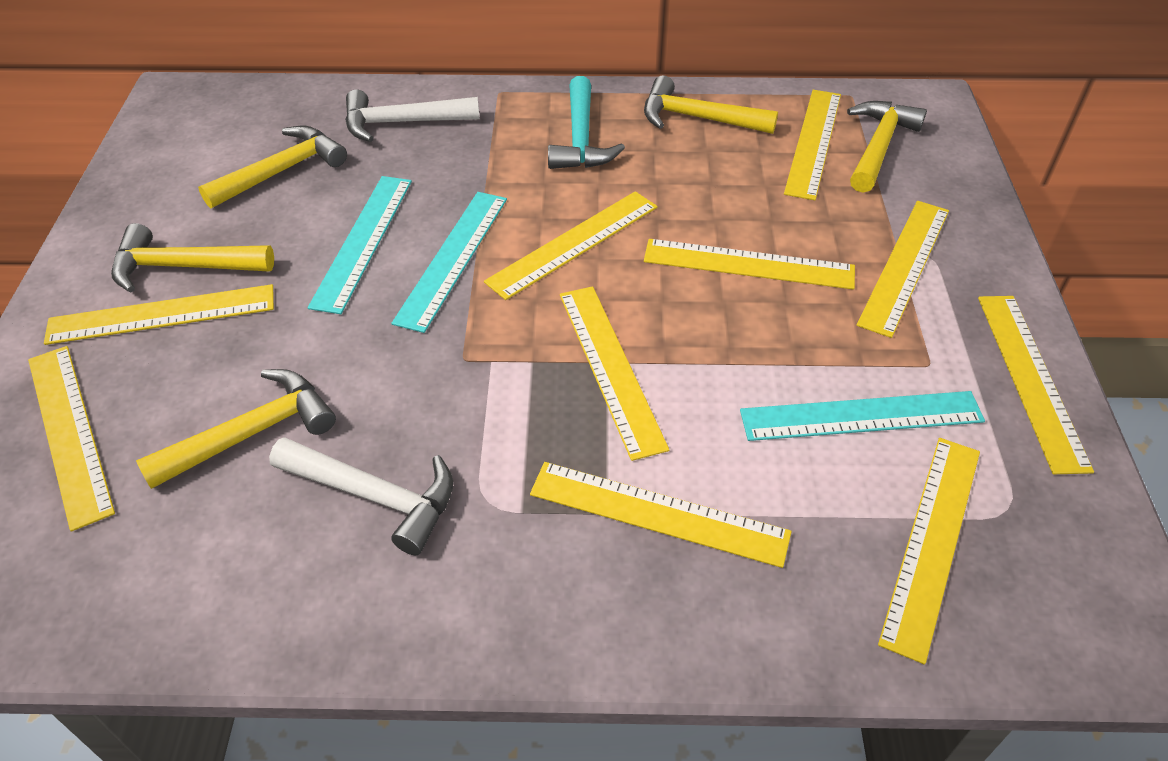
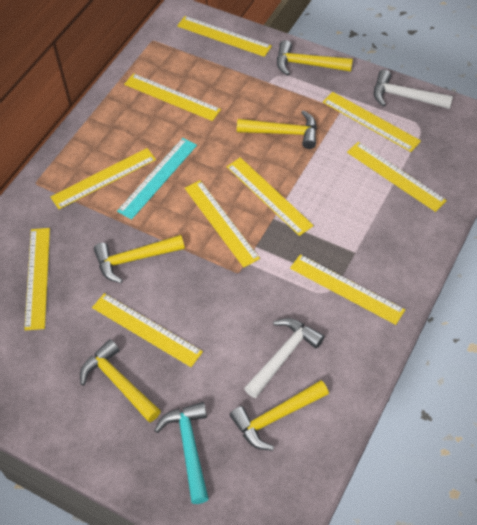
turquoise ruler: 3 -> 1

